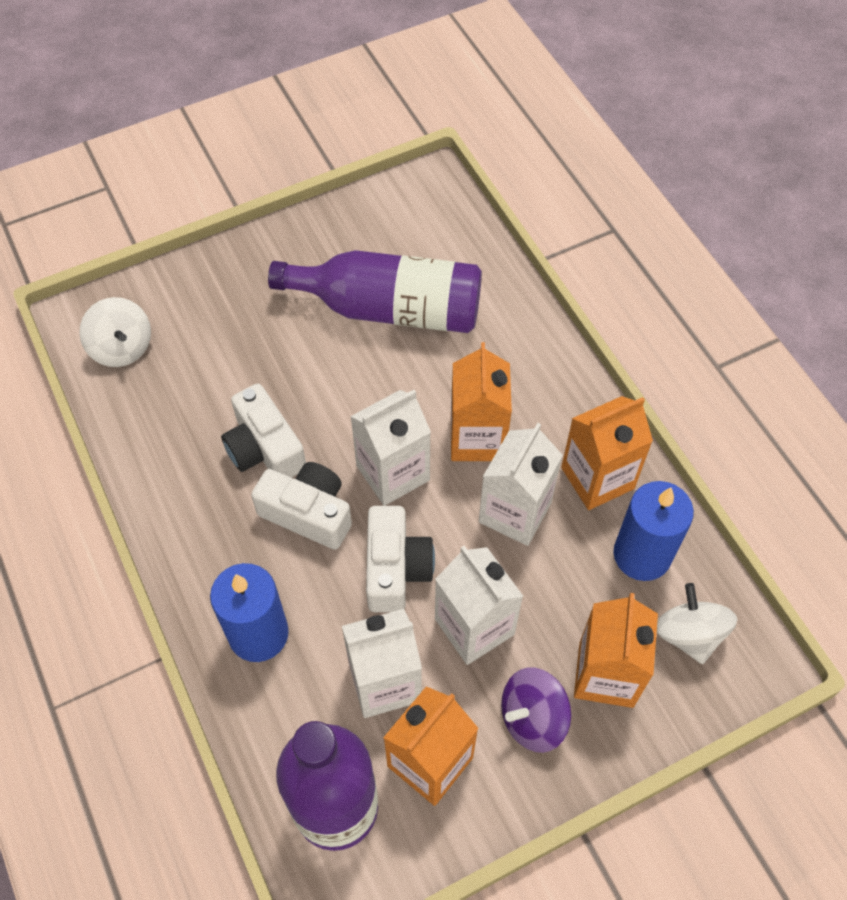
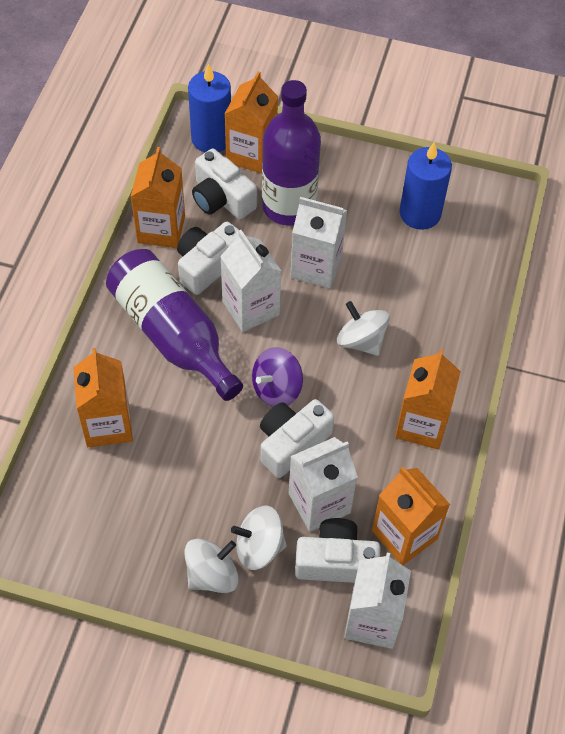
orange carton: 4 -> 5
white camera: 3 -> 4
white spinning top: 2 -> 3

